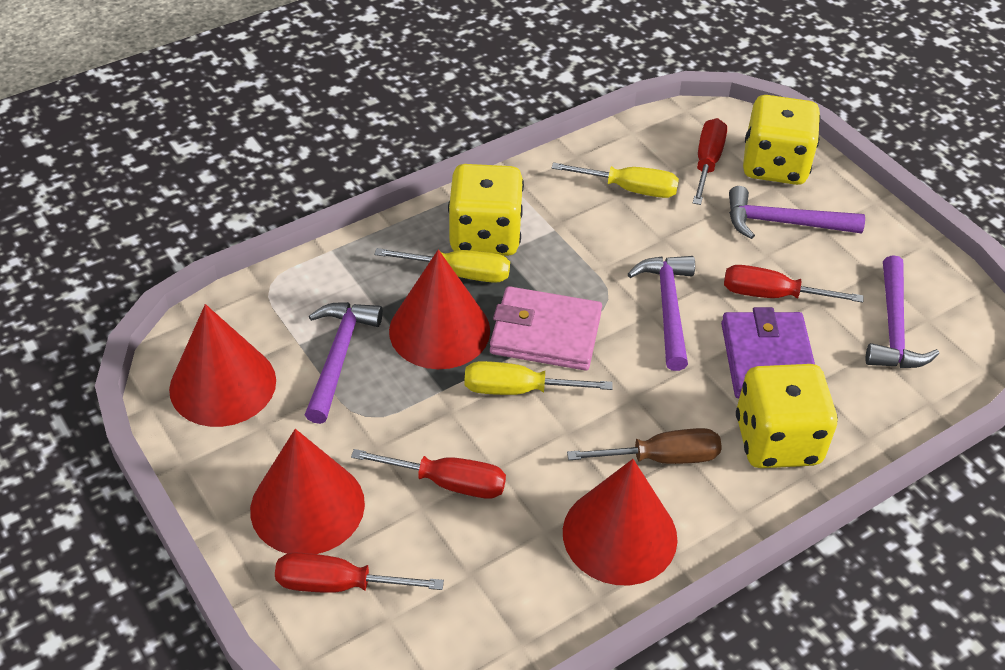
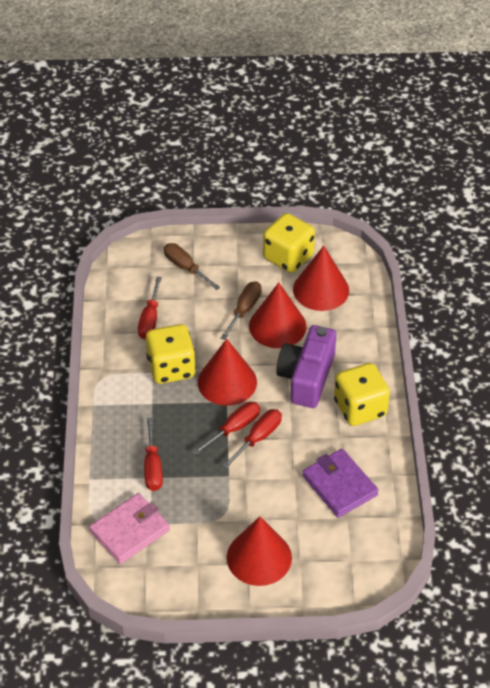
brown screwdriver: 1 -> 2
purple camera: 0 -> 1
purple hammer: 4 -> 0
yellow screwdriver: 3 -> 0

